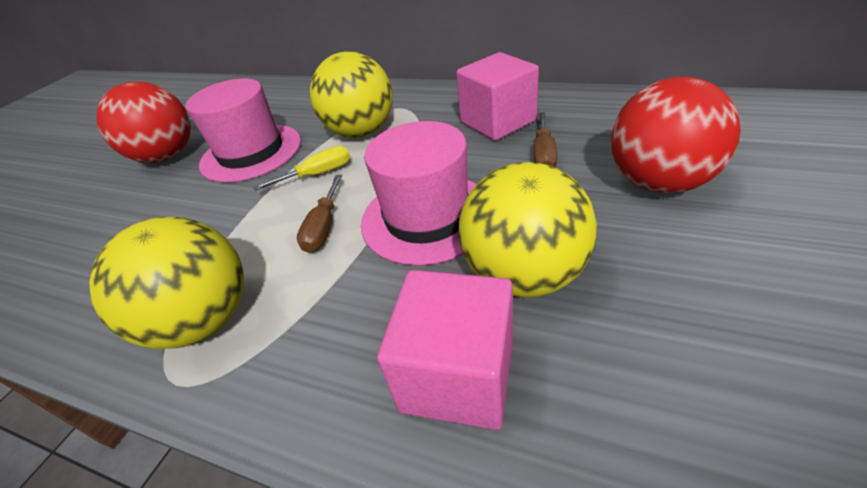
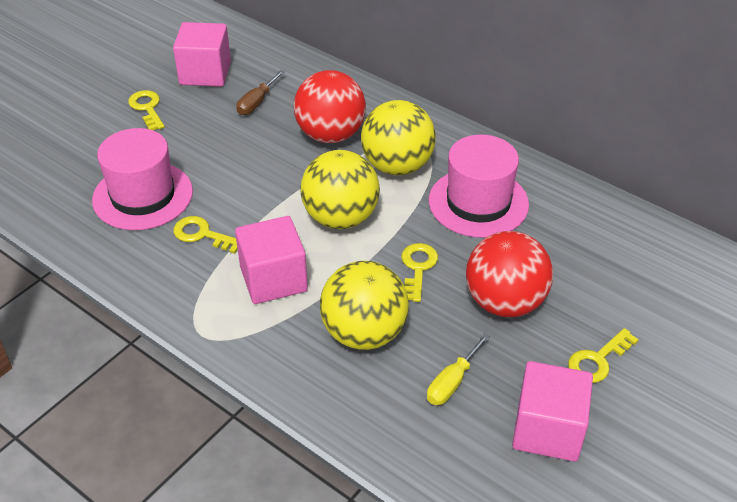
brown screwdriver: 2 -> 1
pink cube: 2 -> 3
yellow key: 0 -> 4

